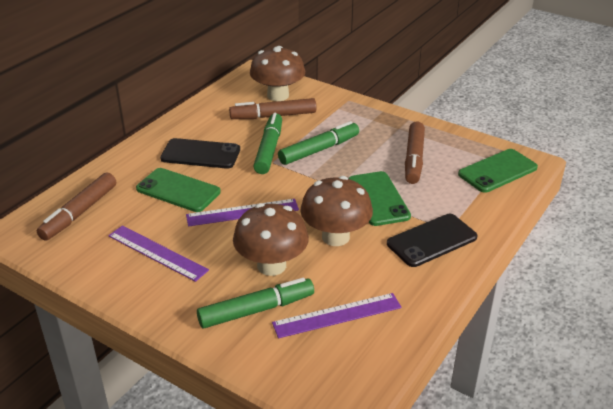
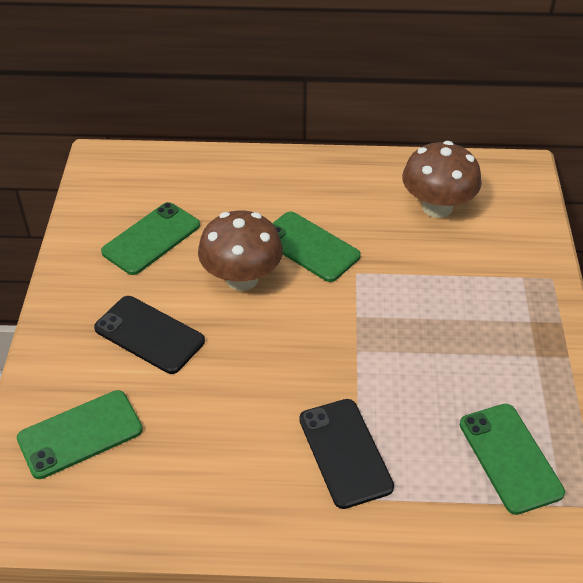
brown marker: 3 -> 0
brown mushroom: 3 -> 2
green marker: 3 -> 0
green phone: 3 -> 4
purple ruler: 3 -> 0

